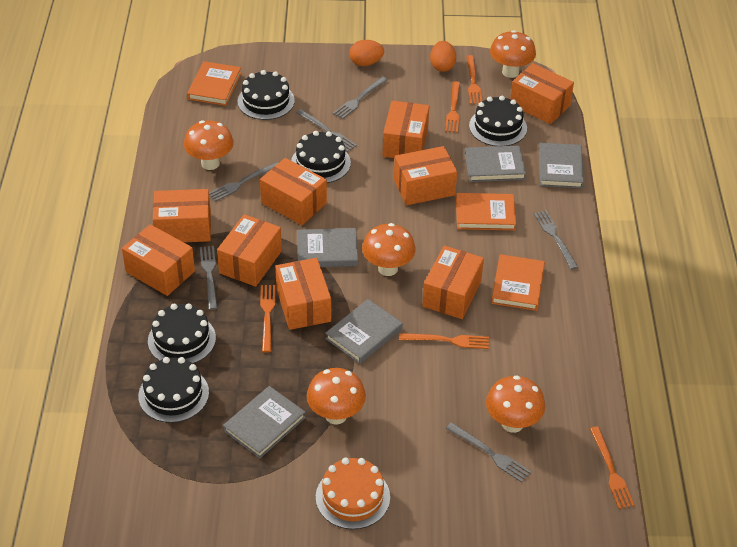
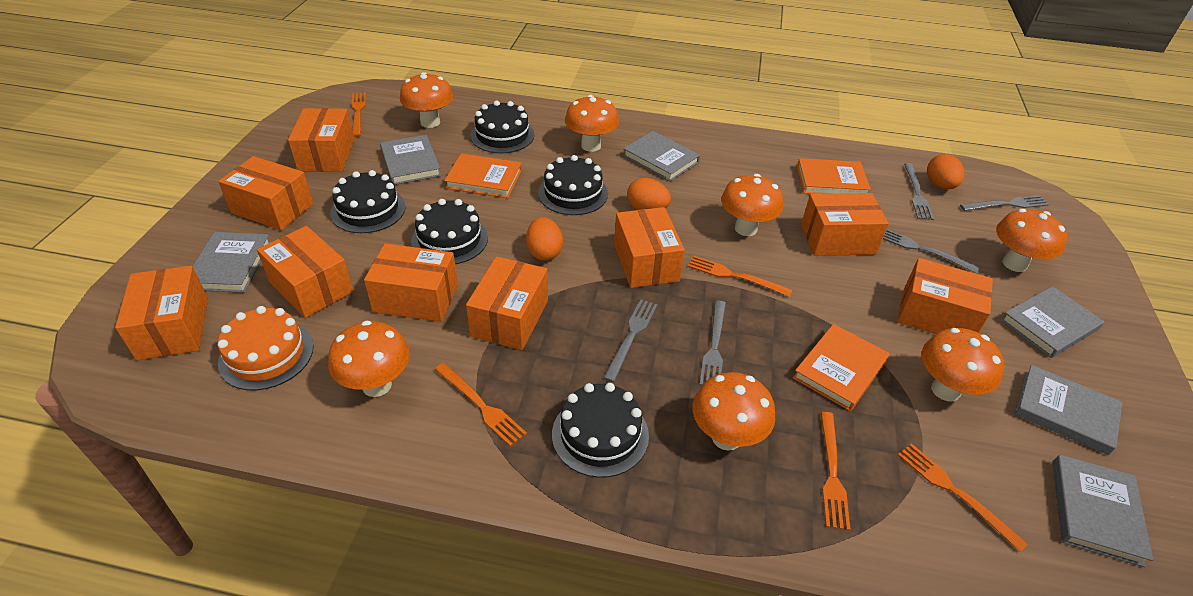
grey book: 5 -> 6
grey fork: 6 -> 5
orange egg: 2 -> 3
orange mushroom: 5 -> 7

